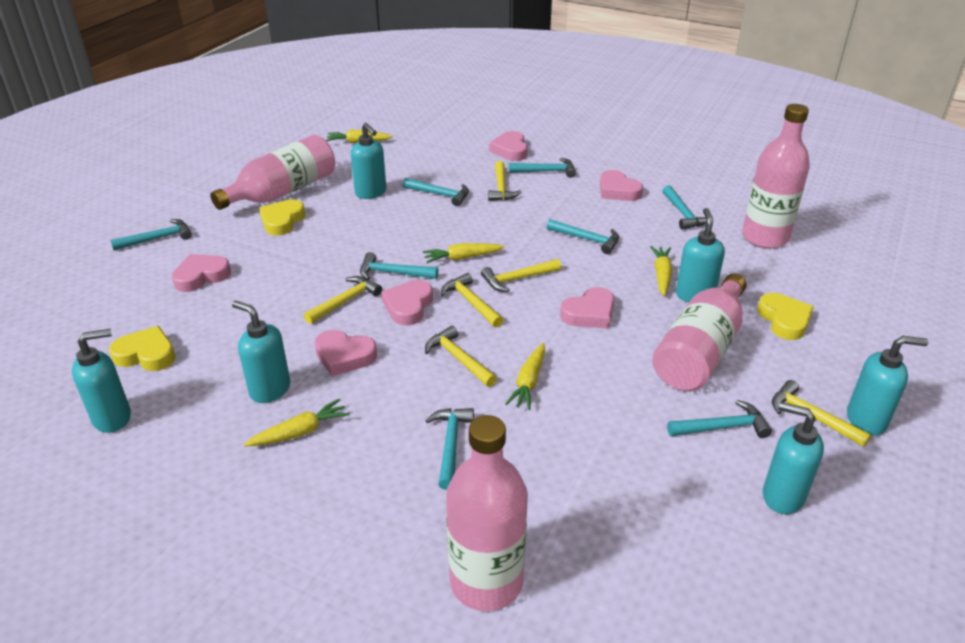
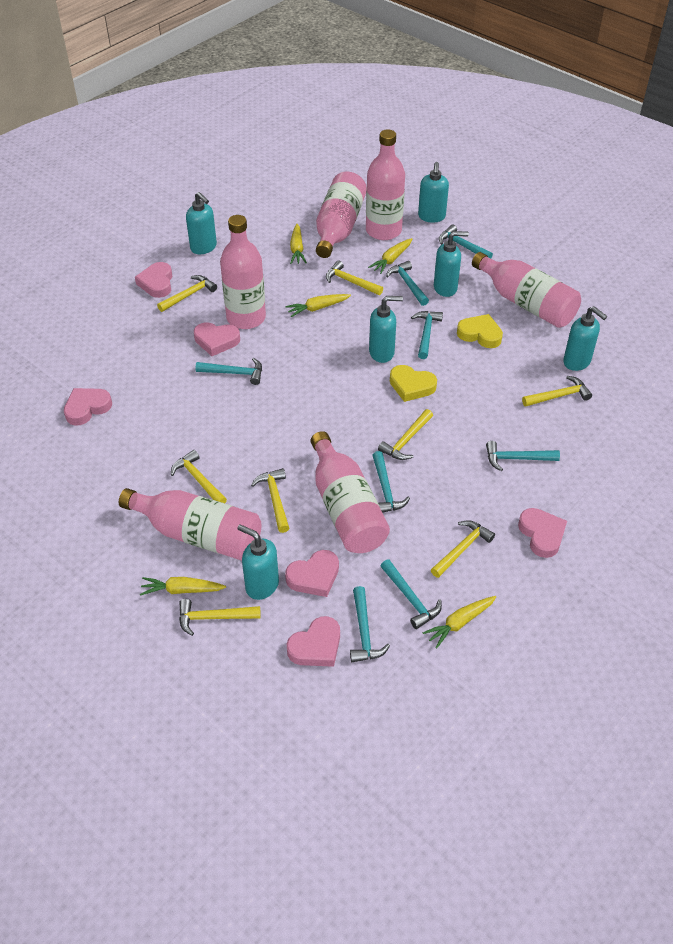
pink bottle: 4 -> 6
yellow hammer: 6 -> 8
yellow heart: 3 -> 2

